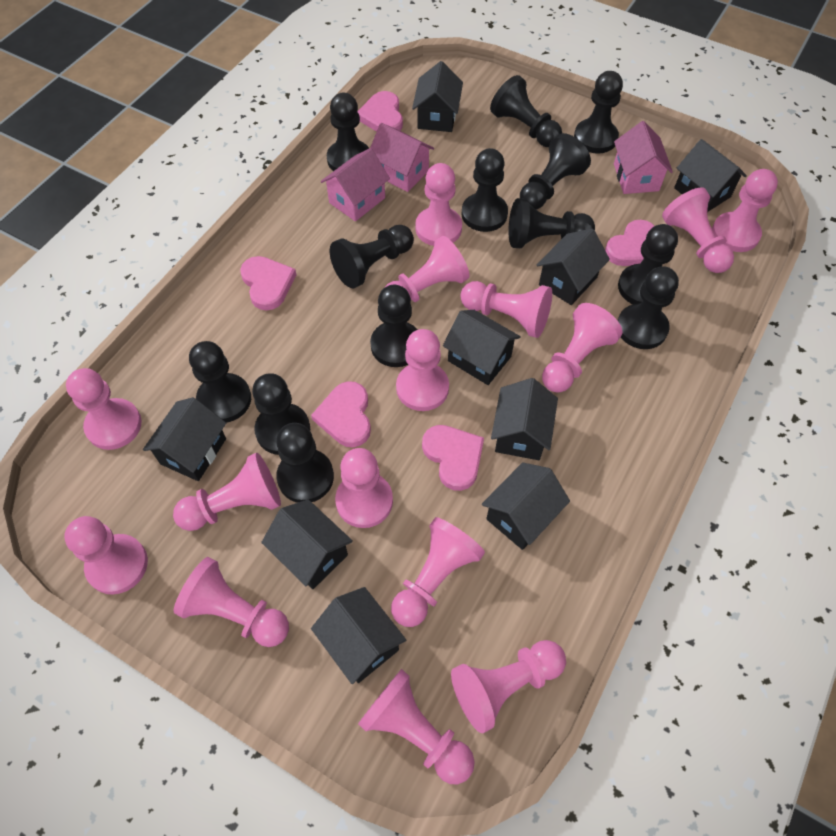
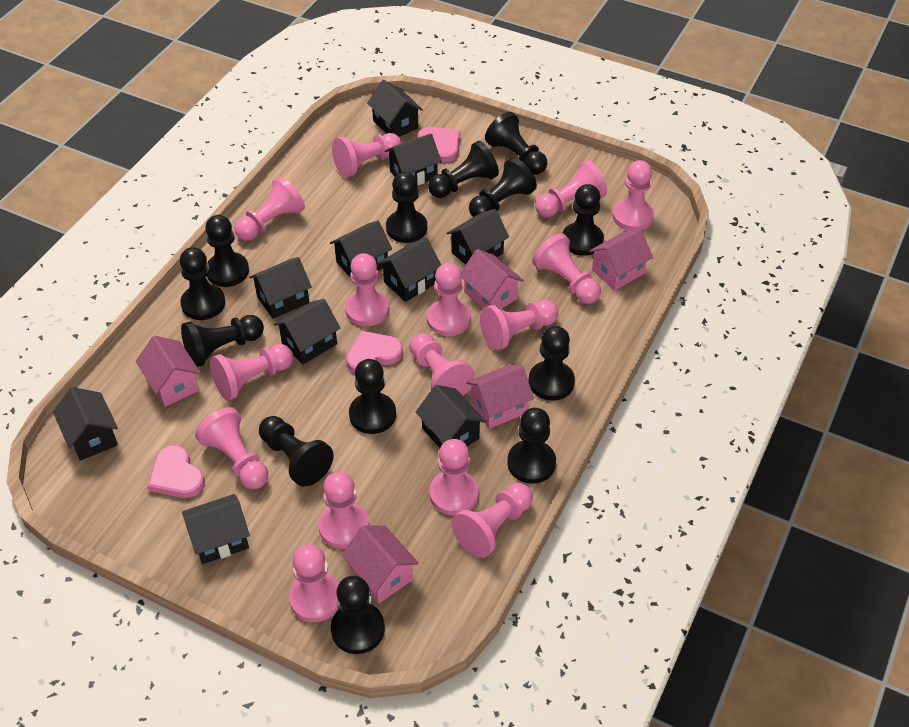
black house: 9 -> 10
pink heart: 5 -> 3
pink house: 3 -> 5

